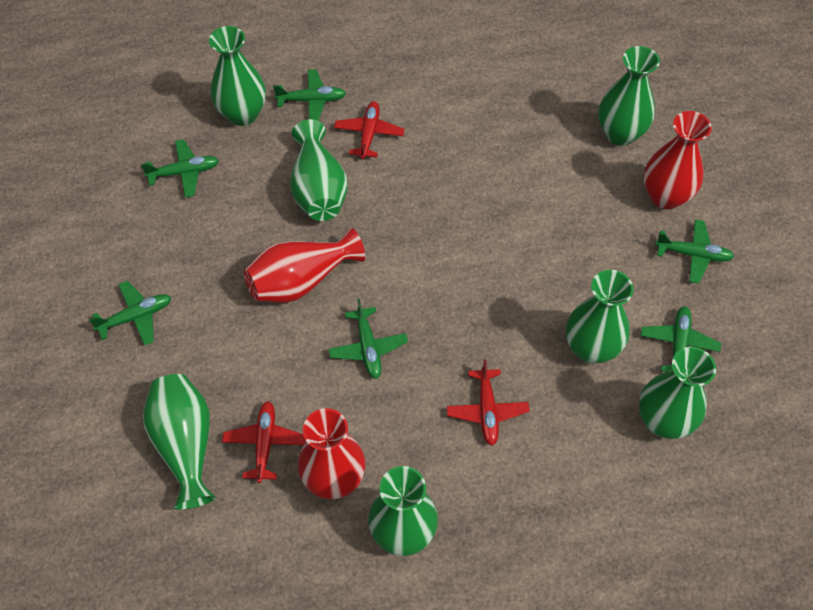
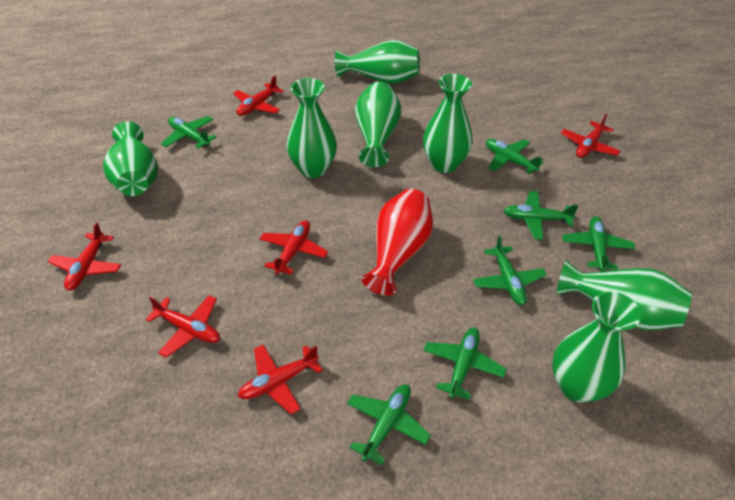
green plane: 6 -> 7
red plane: 3 -> 6
red vase: 3 -> 1

